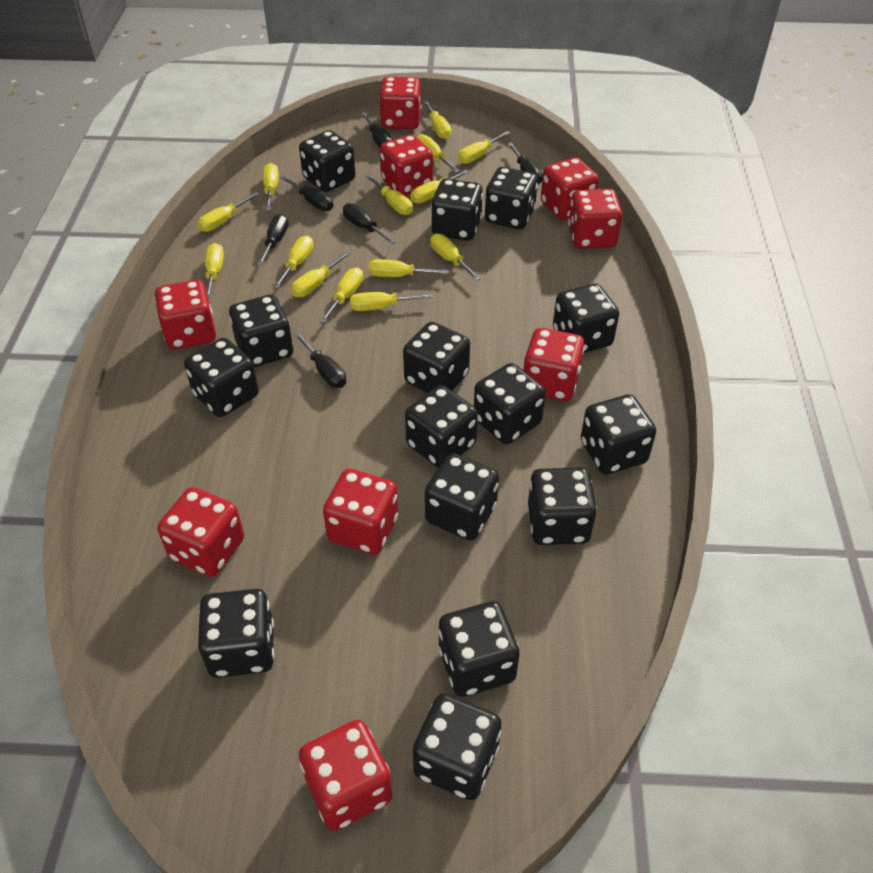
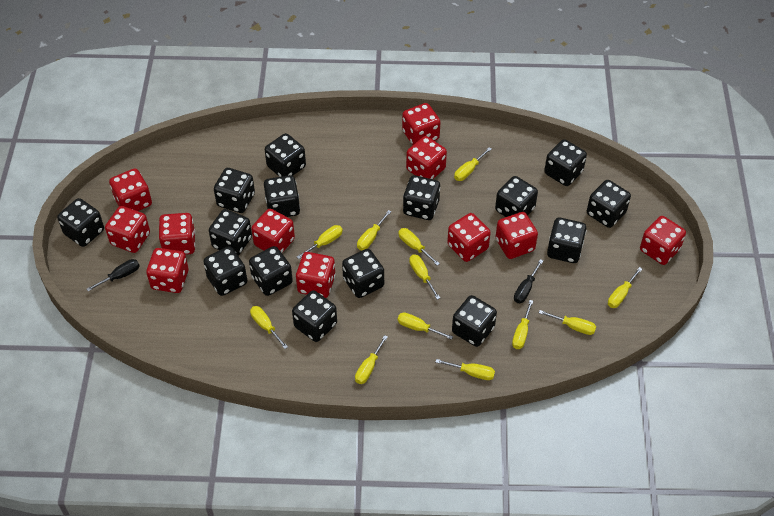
black screwdriver: 6 -> 2
red dice: 9 -> 11
yellow screwdriver: 14 -> 12

